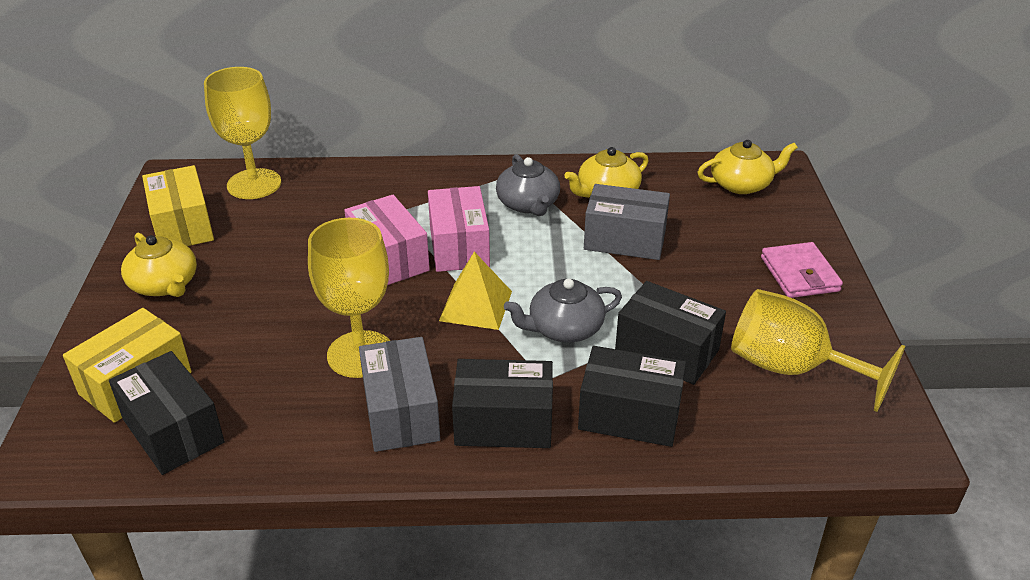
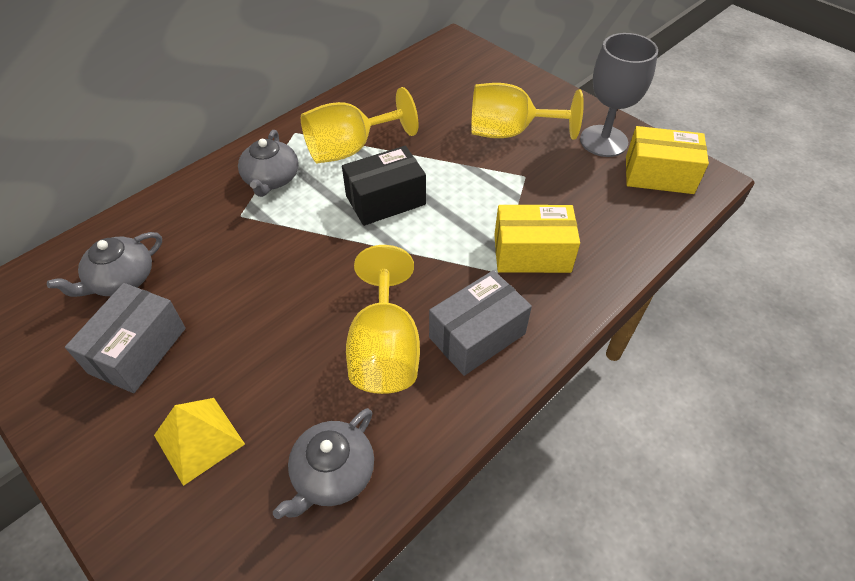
black box: 4 -> 1
grey goblet: 0 -> 1
grey teapot: 2 -> 3
pink box: 2 -> 0
pink wallet: 1 -> 0
yellow teapot: 3 -> 0

